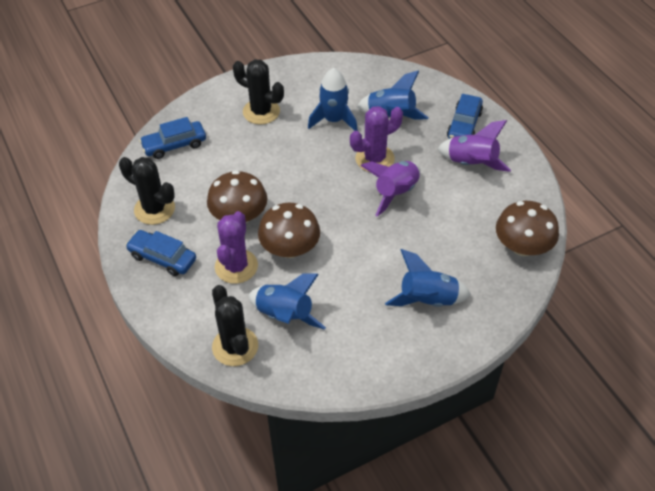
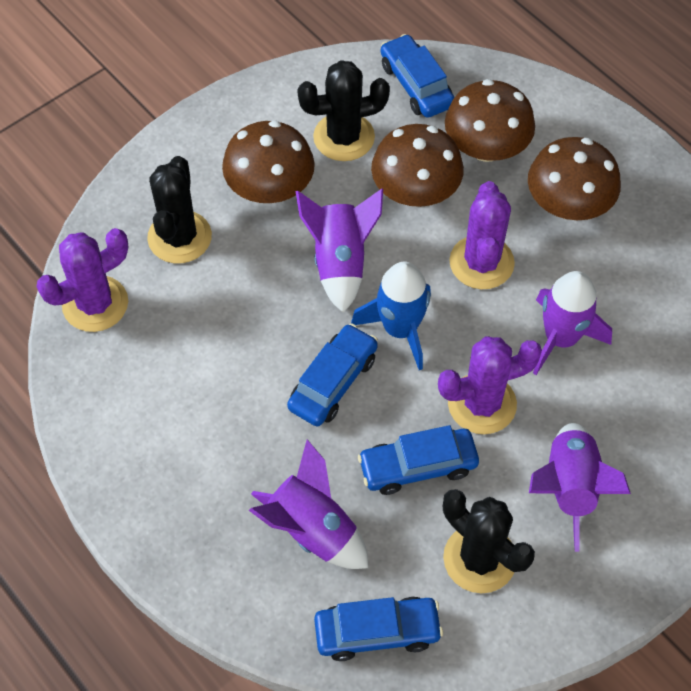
blue car: 3 -> 4
blue rocket: 4 -> 1
brown mushroom: 3 -> 4
purple cactus: 2 -> 3
purple rocket: 2 -> 4

